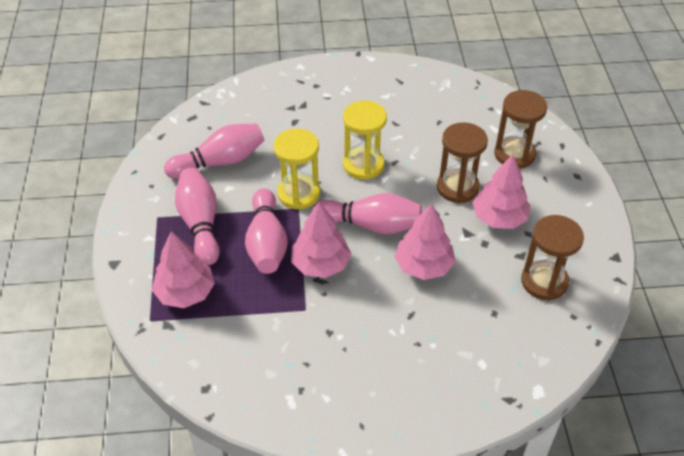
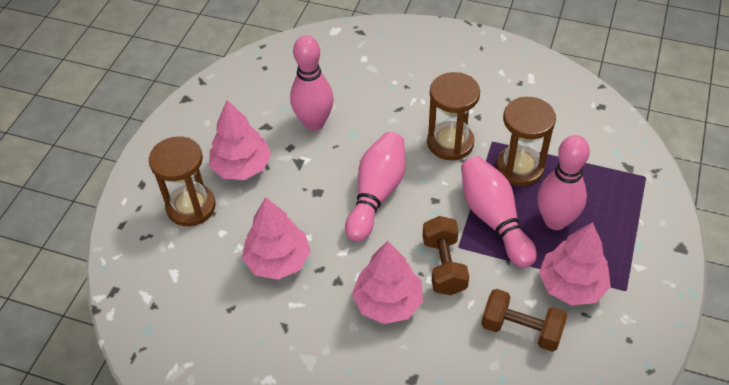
brown dumbbell: 0 -> 2
yellow hourglass: 2 -> 0

